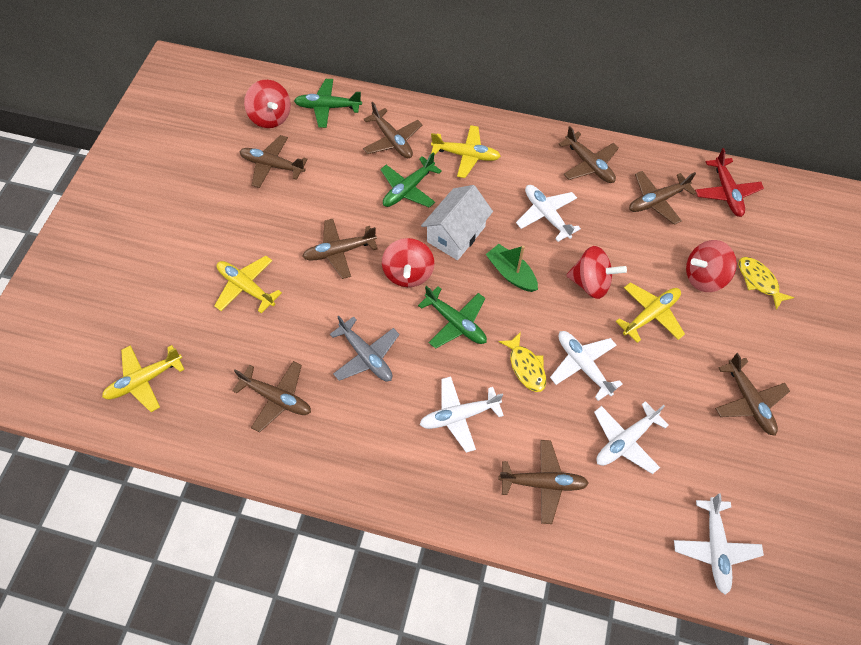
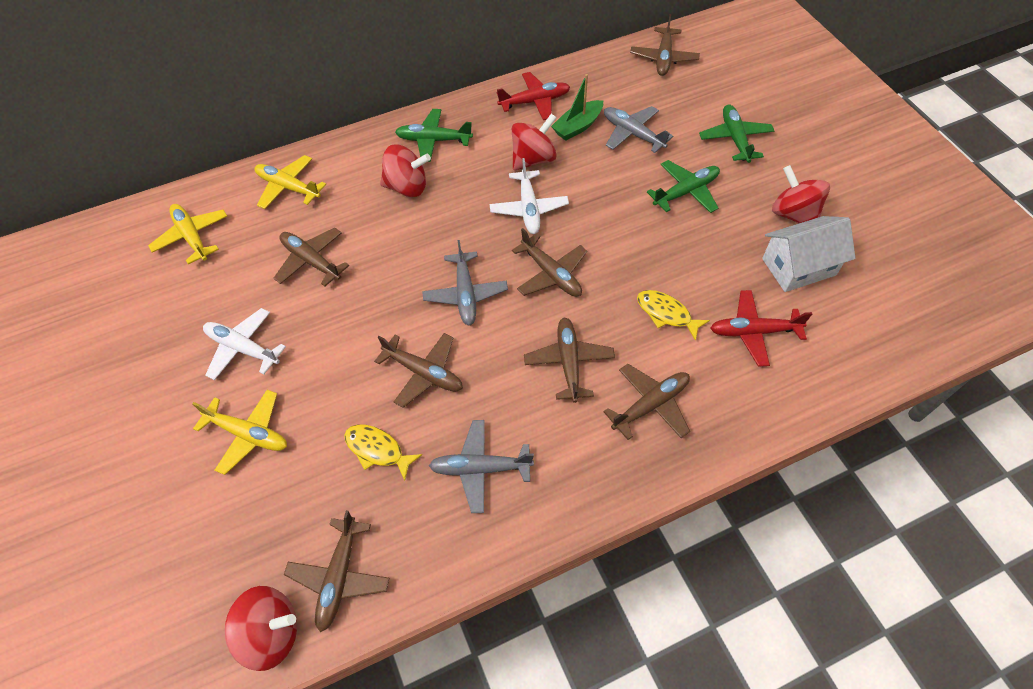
brown plane: 8 -> 7
grey plane: 1 -> 3
red plane: 1 -> 2
white plane: 5 -> 2
yellow plane: 4 -> 3

